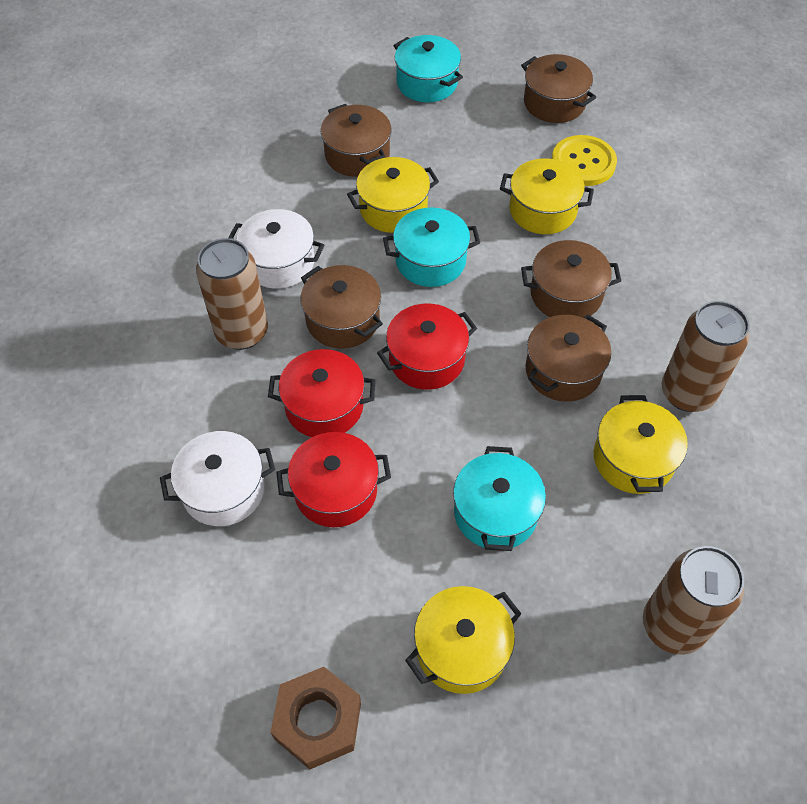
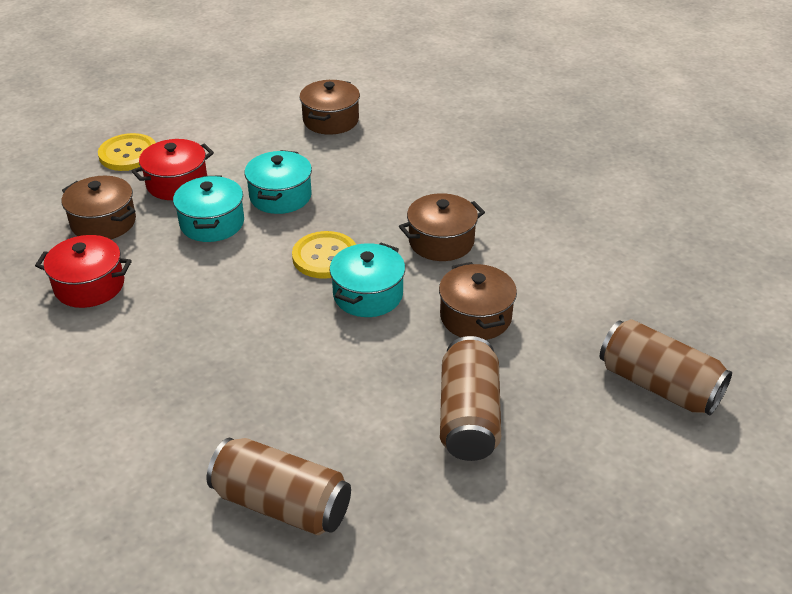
brown nut: 1 -> 0
brown pot: 5 -> 4
red pot: 3 -> 2
white pot: 2 -> 0
yellow button: 1 -> 2
yellow pot: 4 -> 0

